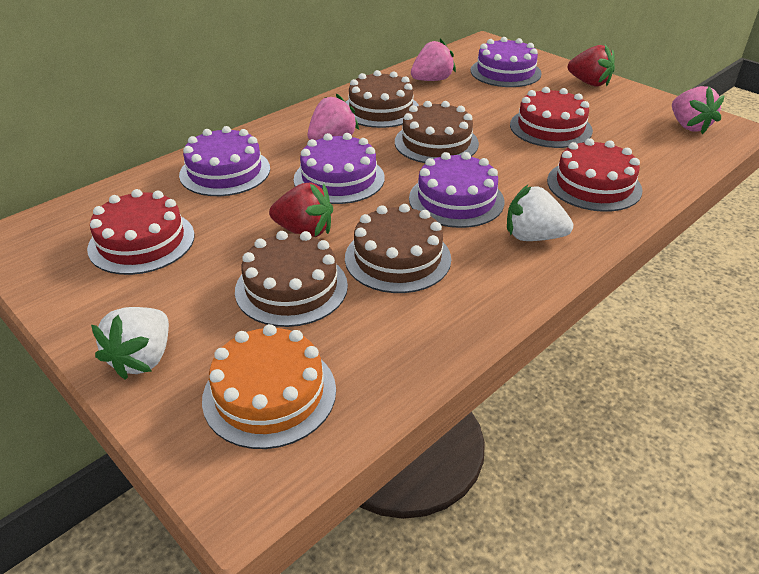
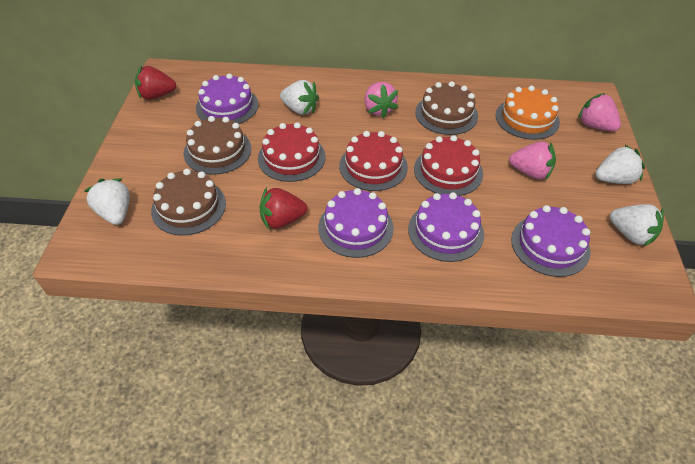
brown cake: 4 -> 3
white strawberry: 2 -> 4

